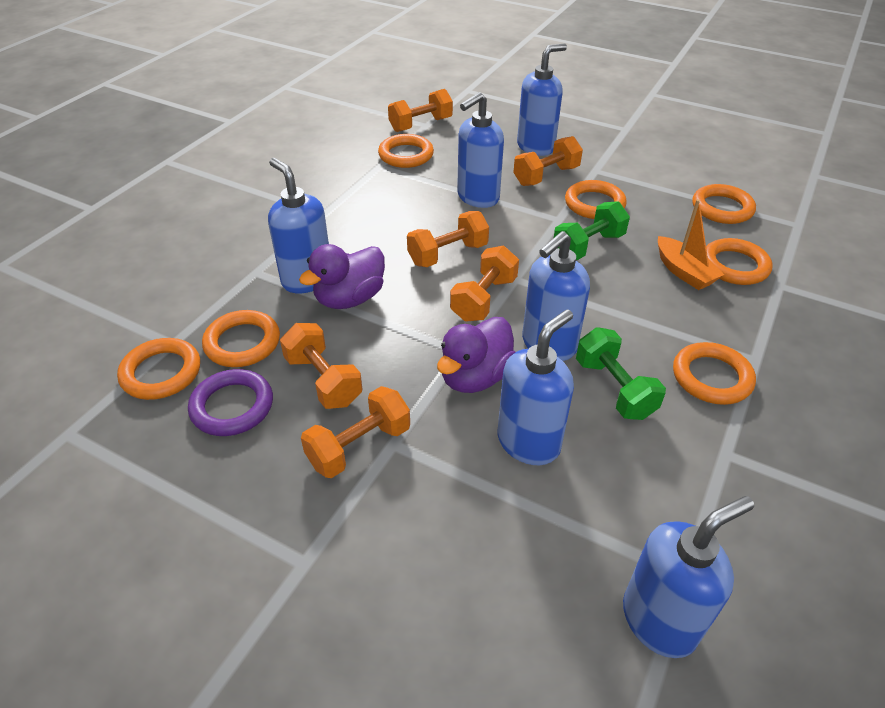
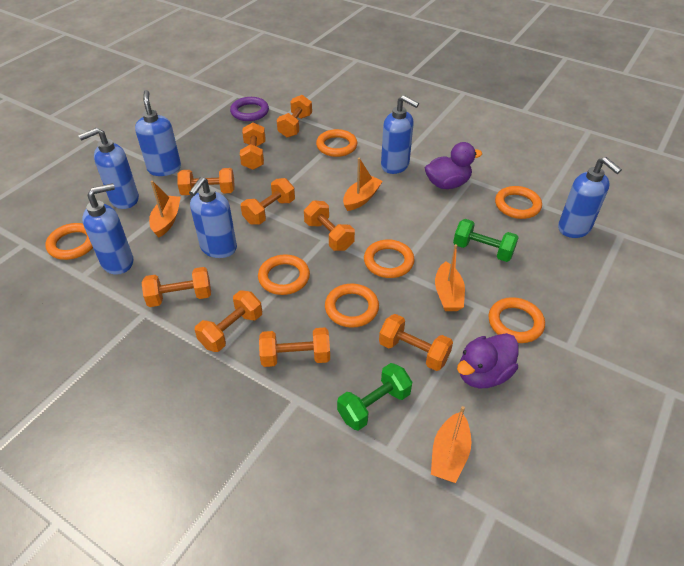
orange boat: 1 -> 4
orange dumbbell: 6 -> 9

